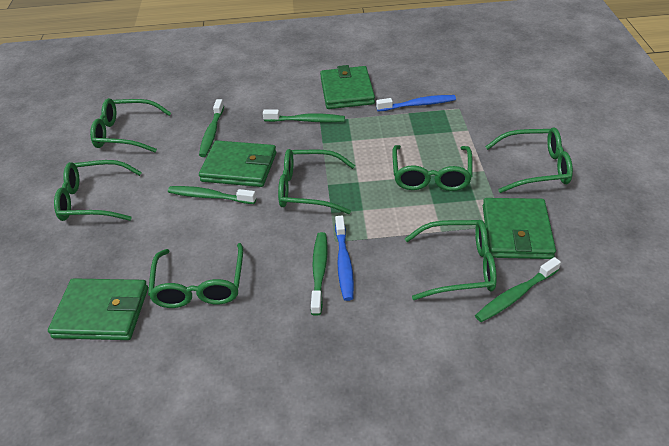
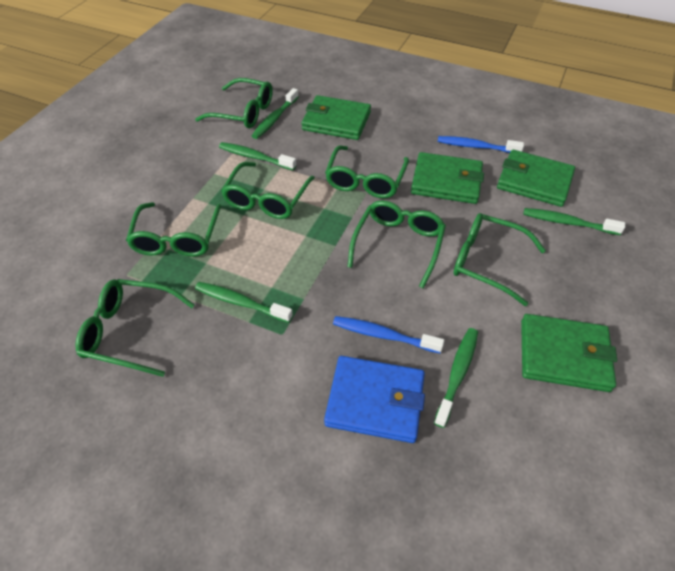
blue wallet: 0 -> 1

